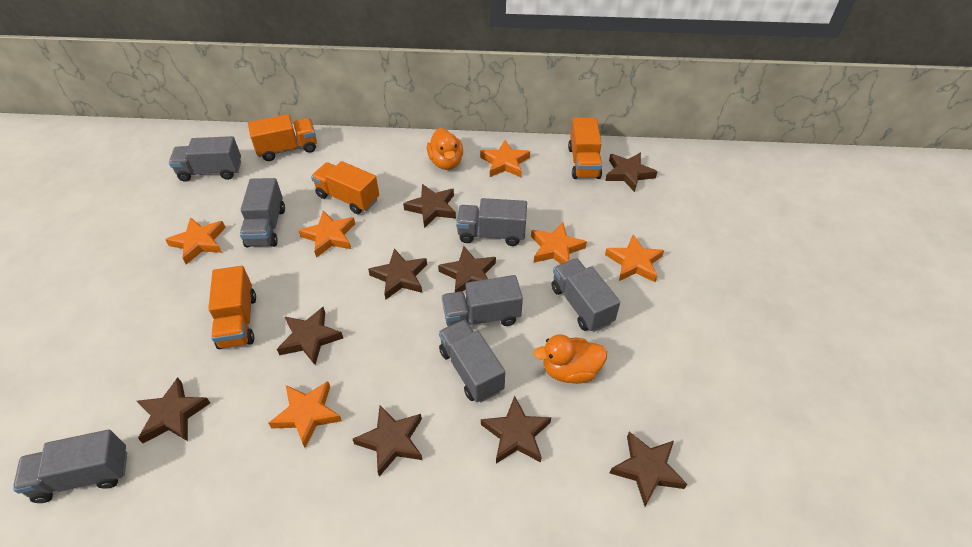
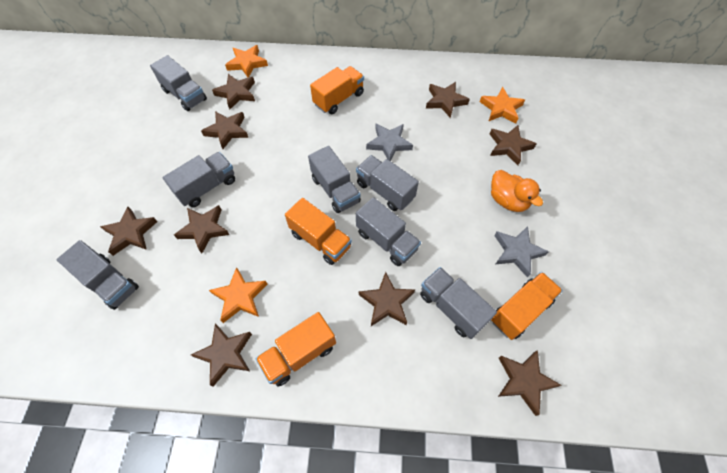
grey star: 0 -> 2
orange duck: 2 -> 1
orange star: 6 -> 3

